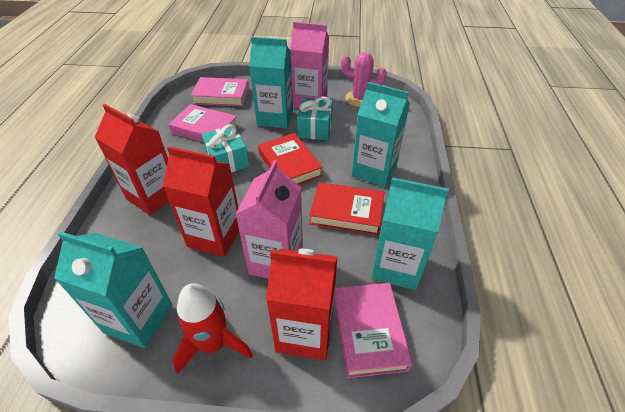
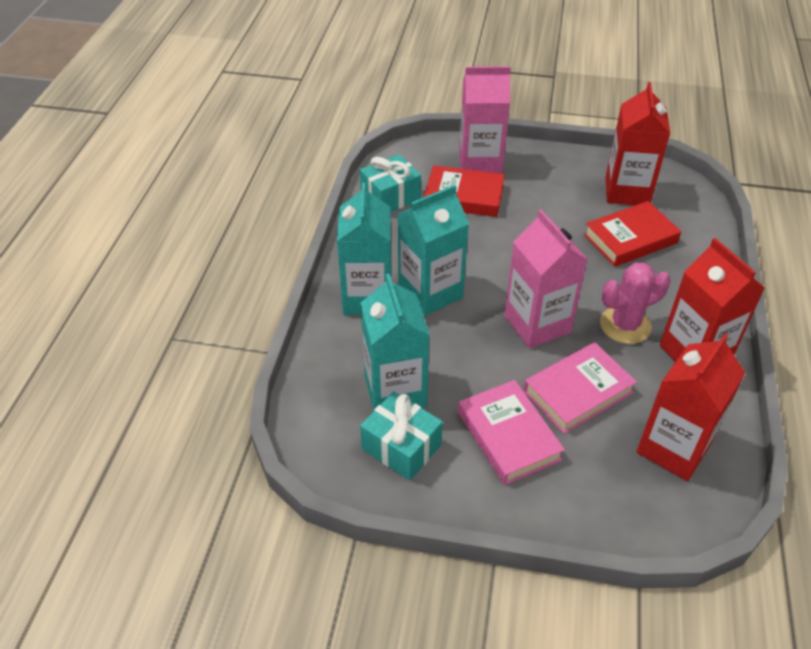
pink book: 3 -> 2
red rocket: 1 -> 0
turquoise carton: 4 -> 3

